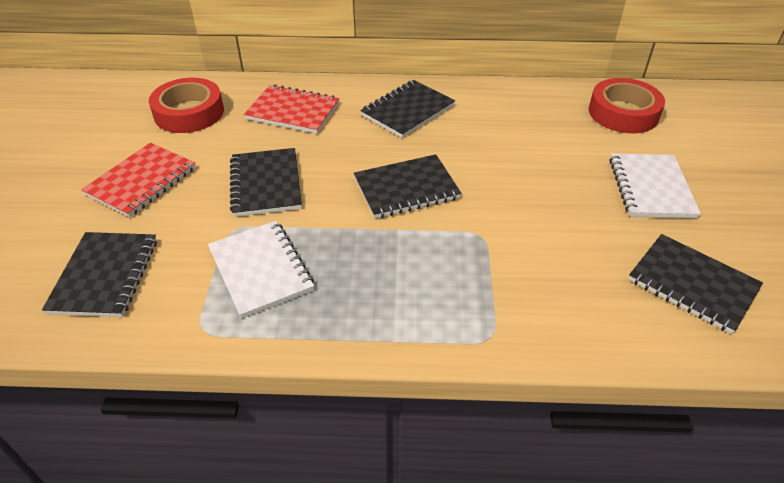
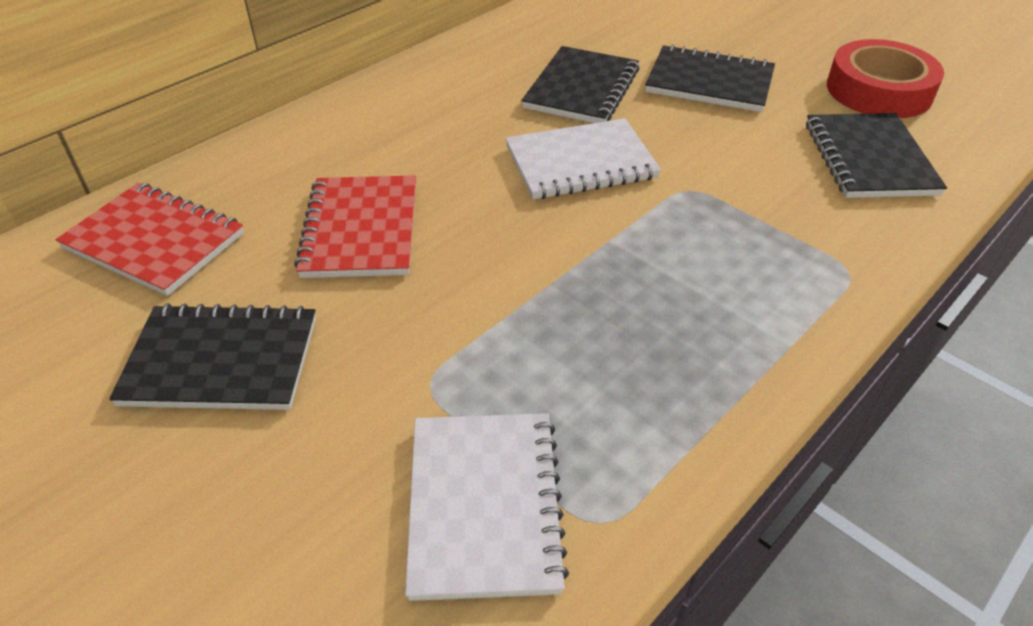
black notebook: 5 -> 4
red tape: 2 -> 1

